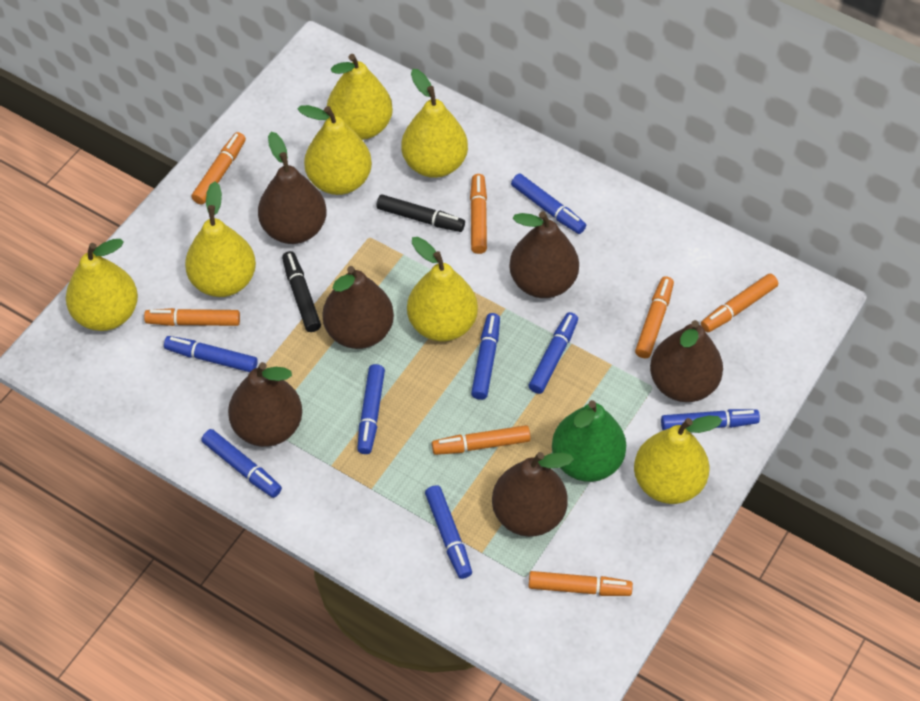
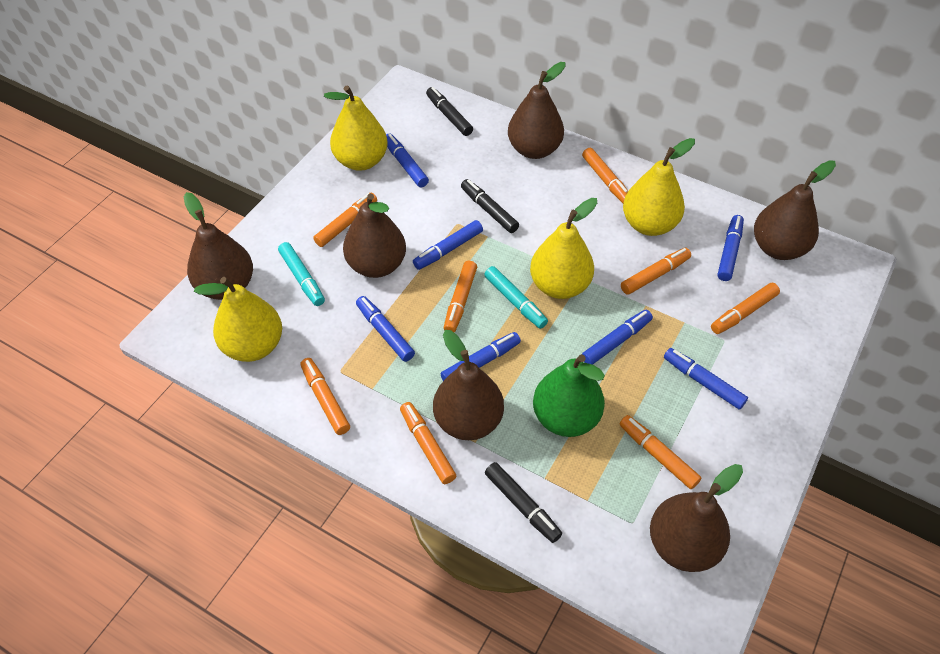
black marker: 2 -> 3
blue marker: 8 -> 7
orange marker: 7 -> 8
turquoise marker: 0 -> 2
yellow pear: 7 -> 4

